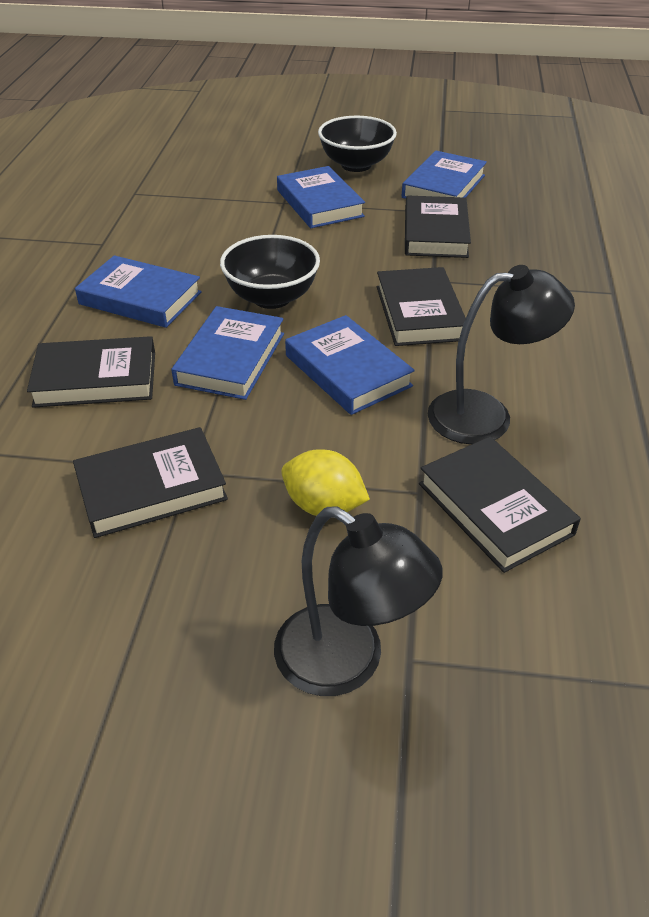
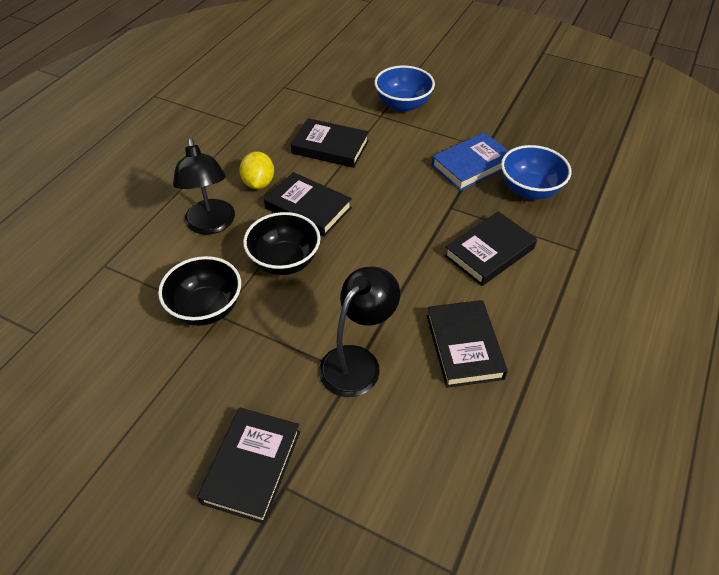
blue book: 5 -> 1
blue bowl: 0 -> 2

